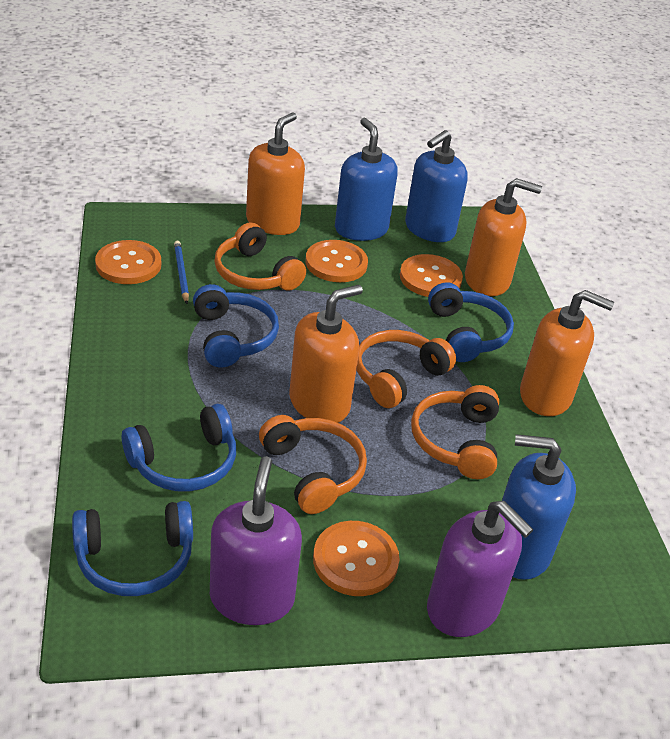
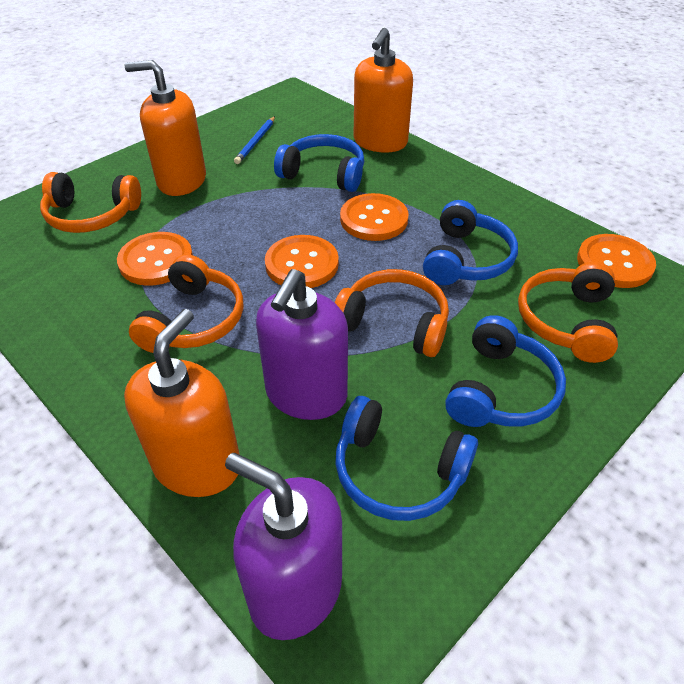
blue soap dispenser: 3 -> 0
orange soap dispenser: 4 -> 3

